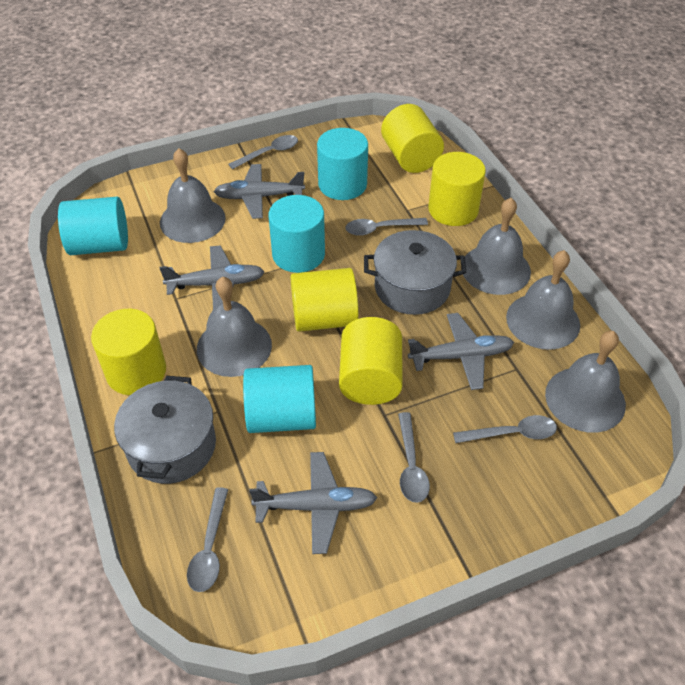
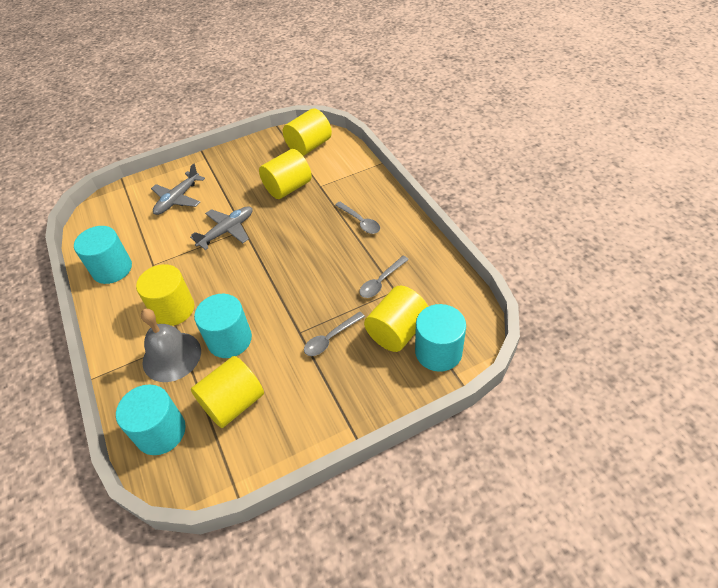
grey bell: 5 -> 1
grey plane: 4 -> 2
grey pot: 2 -> 0
grey spoon: 5 -> 3

